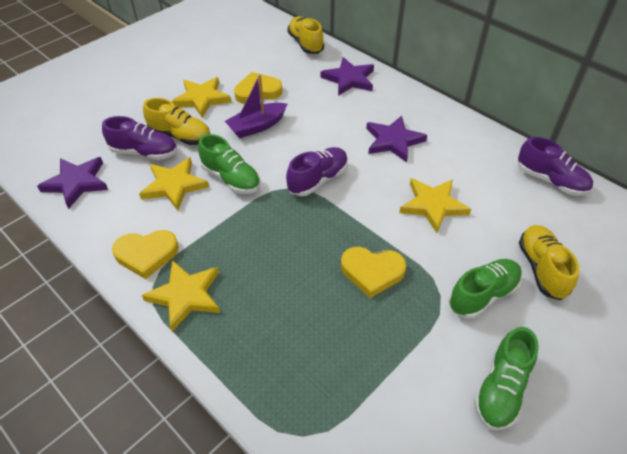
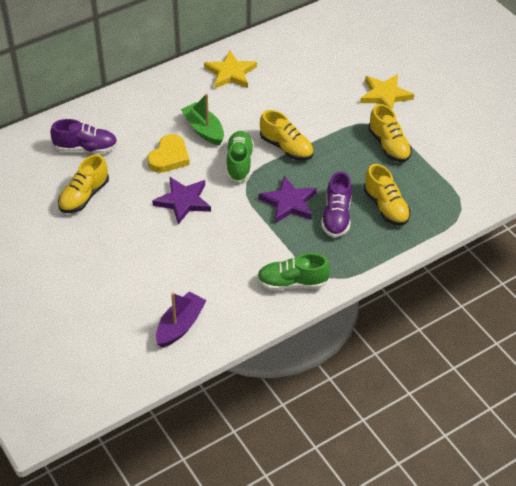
green boat: 0 -> 1
green shoe: 3 -> 2
purple shoe: 3 -> 2
purple star: 3 -> 2
yellow heart: 3 -> 1
yellow shoe: 3 -> 4
yellow star: 4 -> 2

